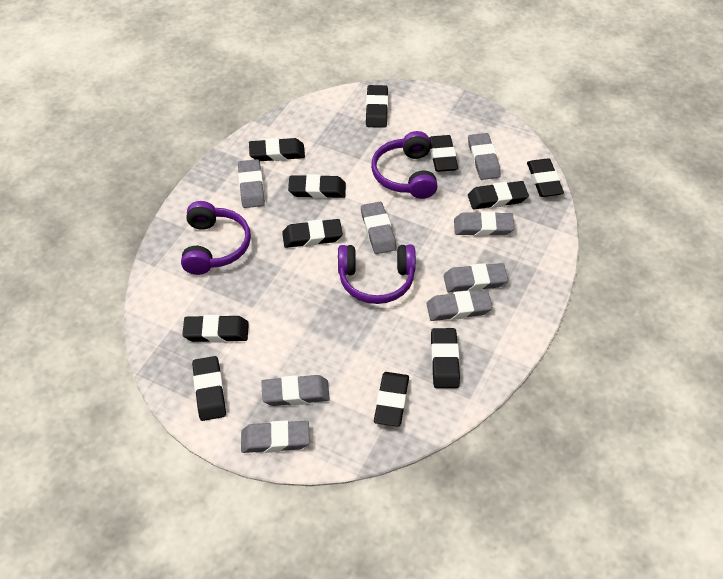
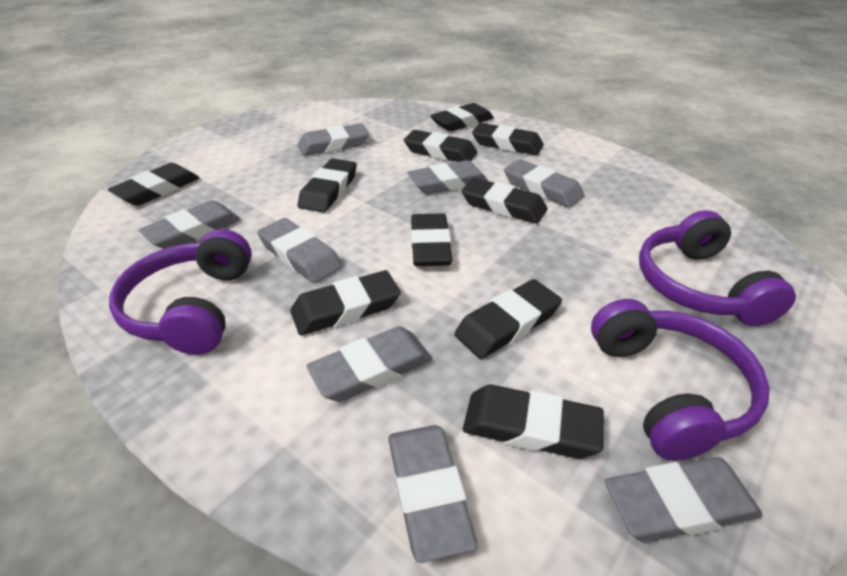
black eraser: 11 -> 10

